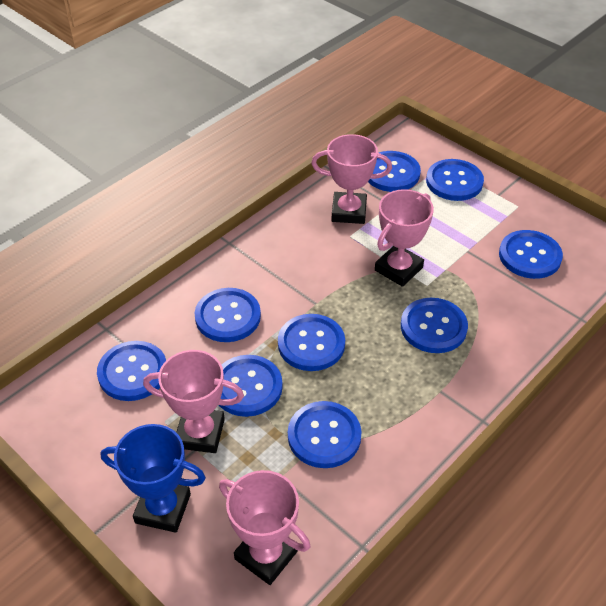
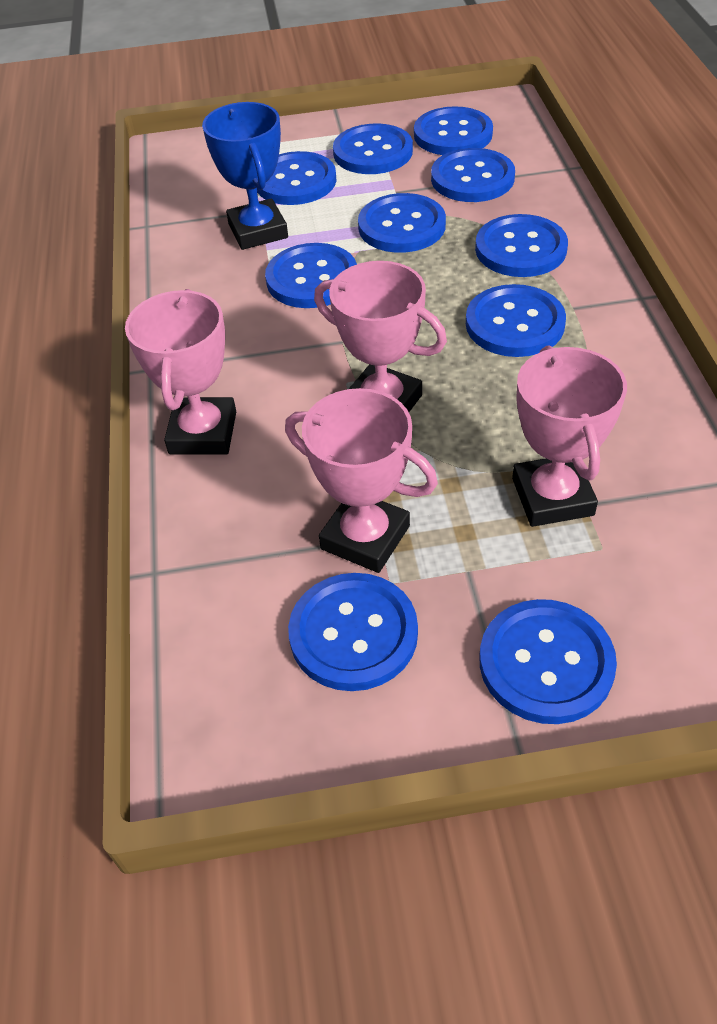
blue button: 9 -> 10

